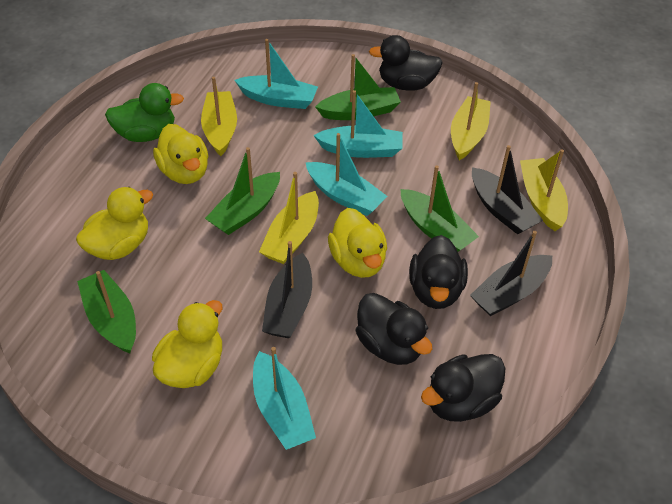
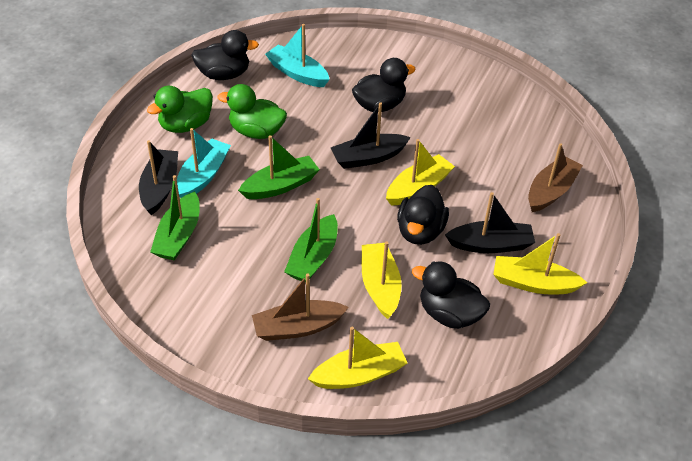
brown boat: 0 -> 2
green boat: 4 -> 3
green duck: 1 -> 2
turquoise boat: 4 -> 2
yellow duck: 4 -> 0

